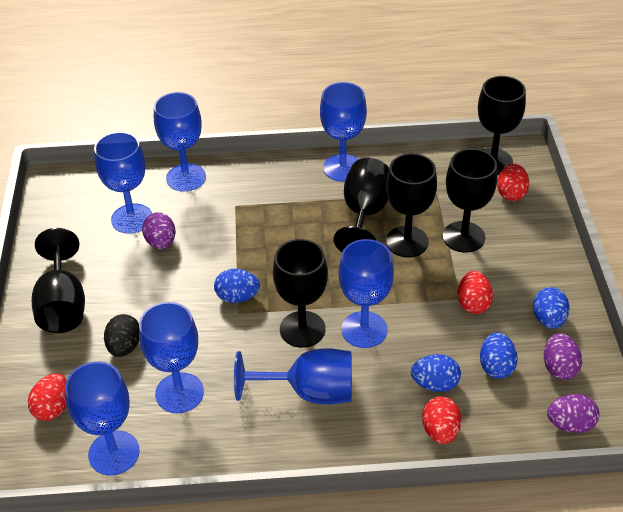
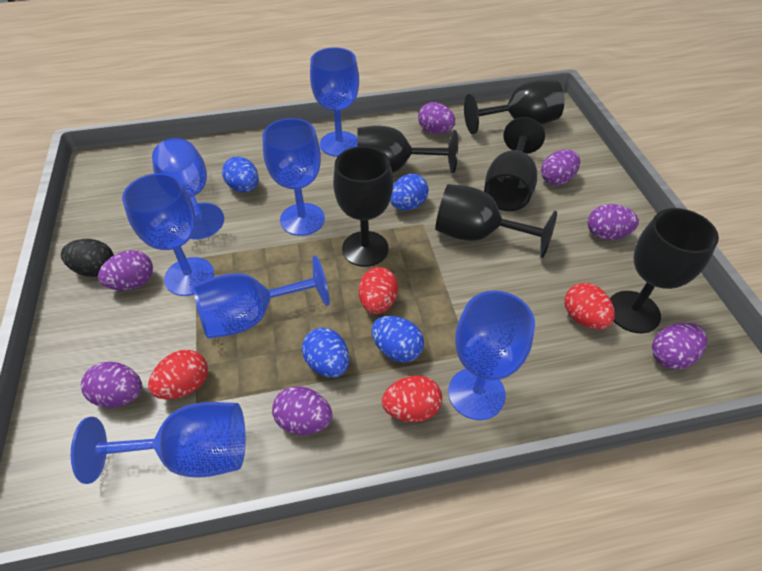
purple egg: 3 -> 7

